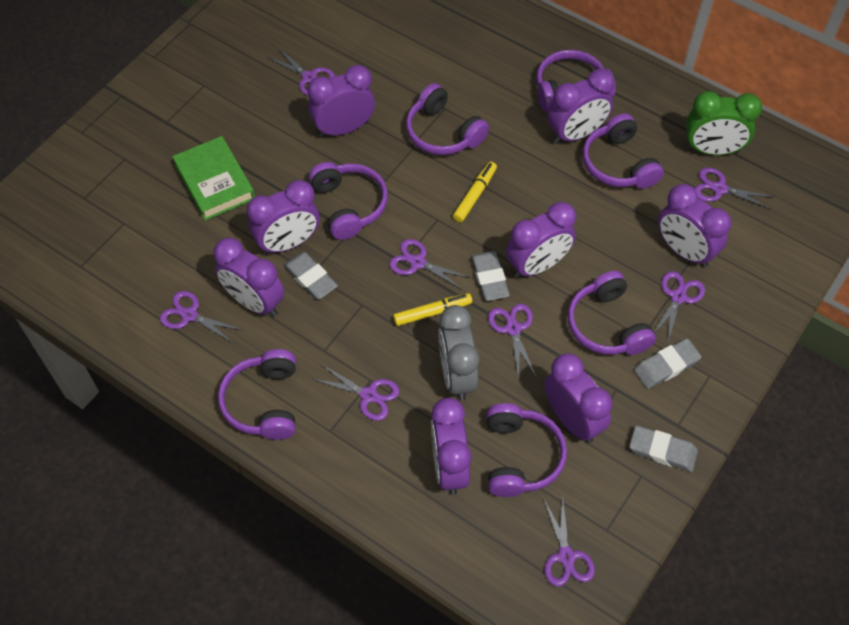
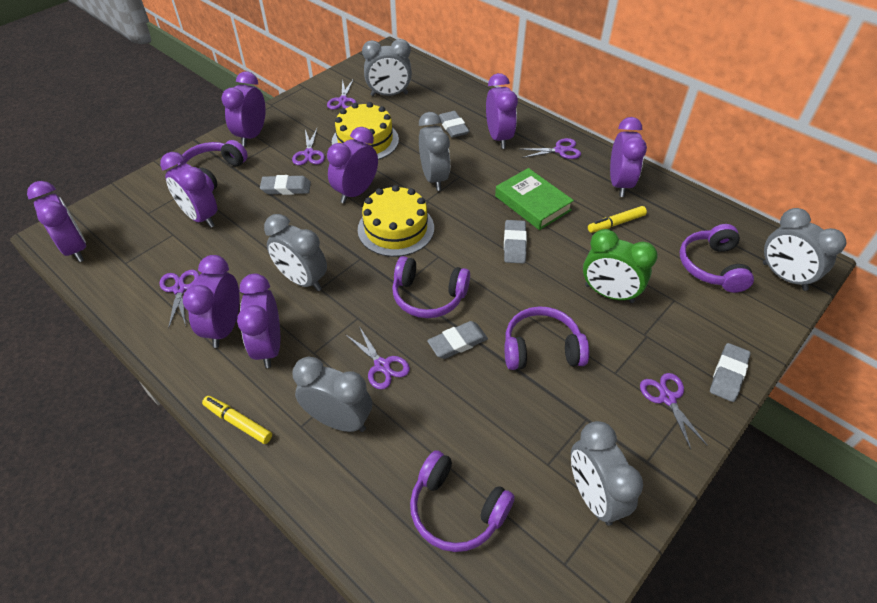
grey clock: 1 -> 6
grey eraser: 4 -> 5
purple headphones: 7 -> 5
purple scissors: 8 -> 6
yellow cake: 0 -> 2

